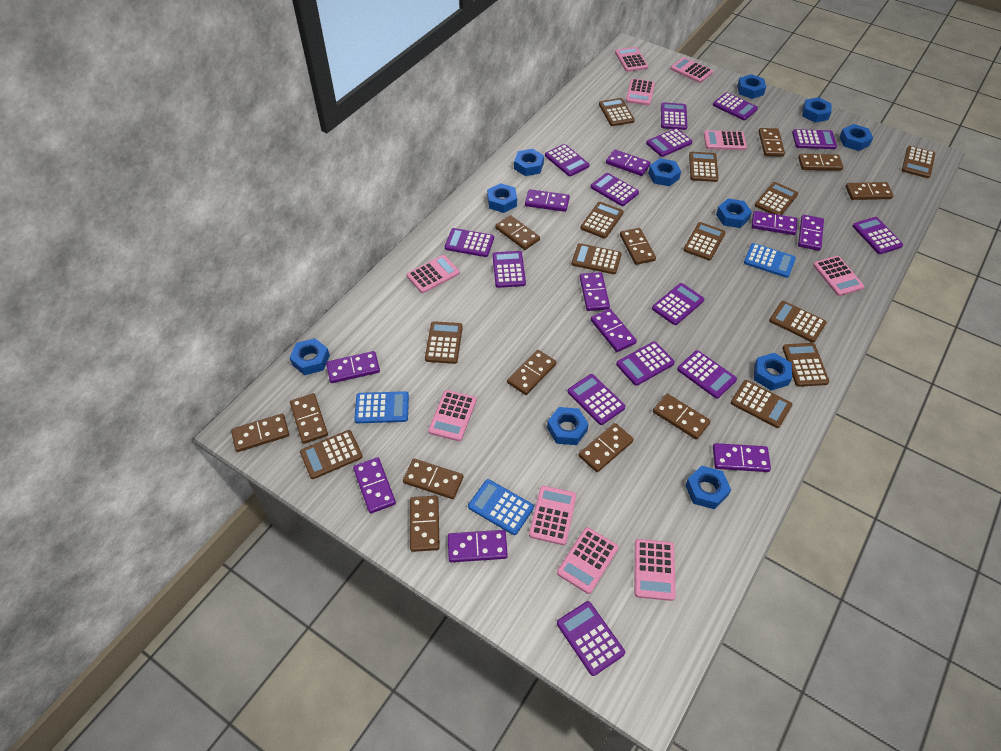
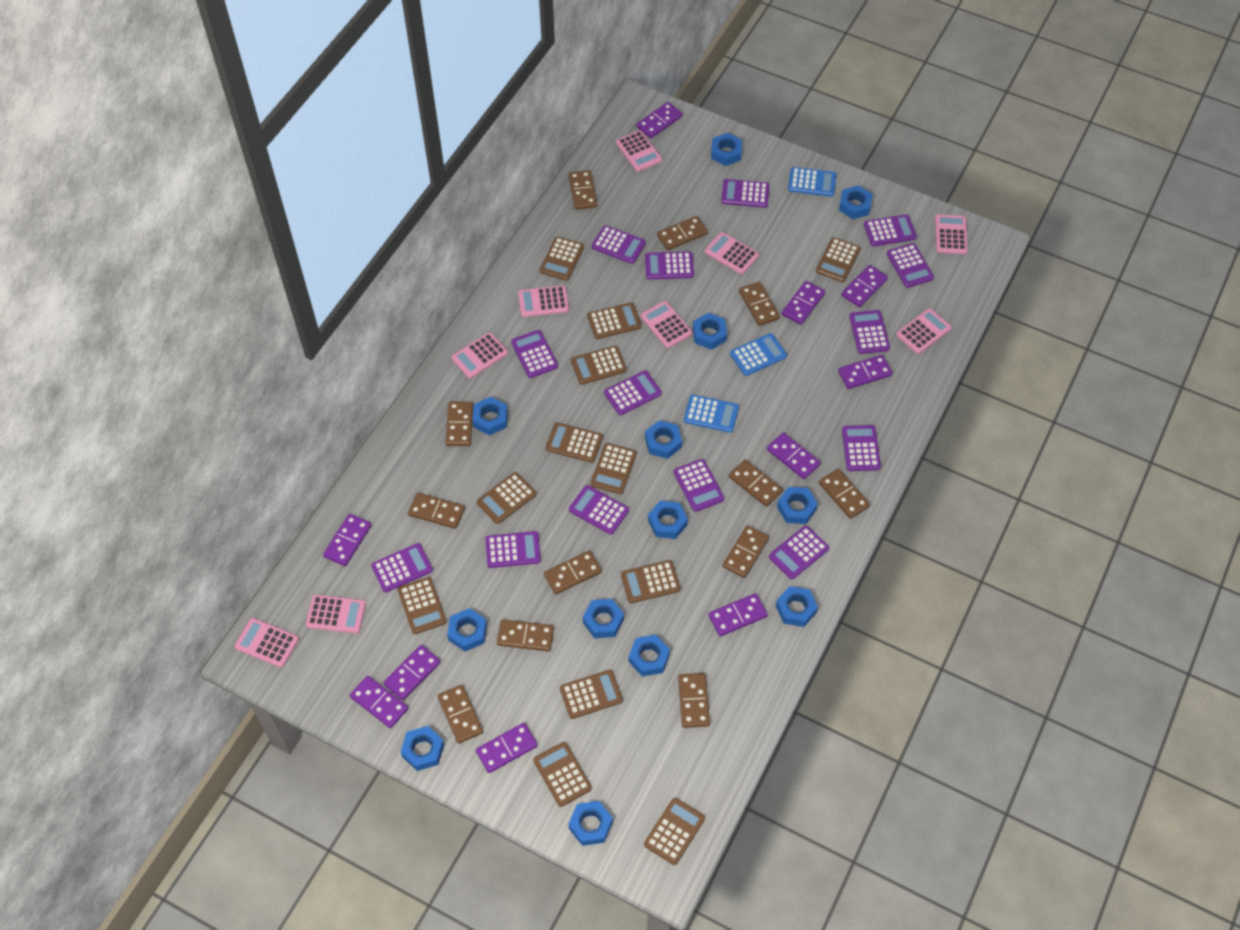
blue nut: 11 -> 13
pink calculator: 10 -> 9

